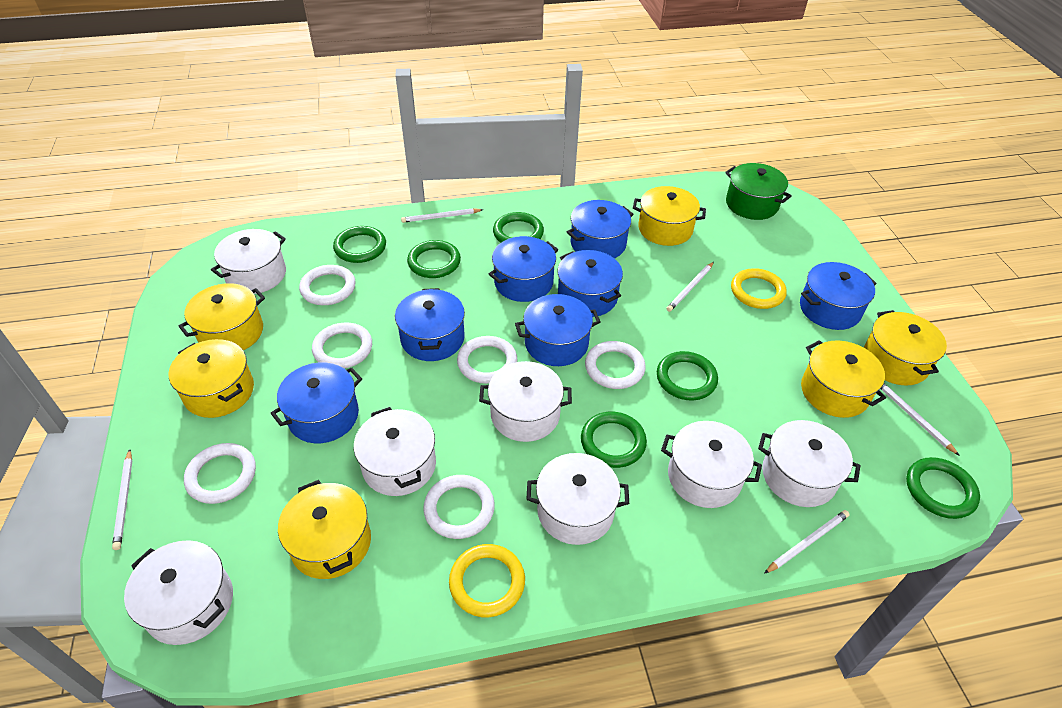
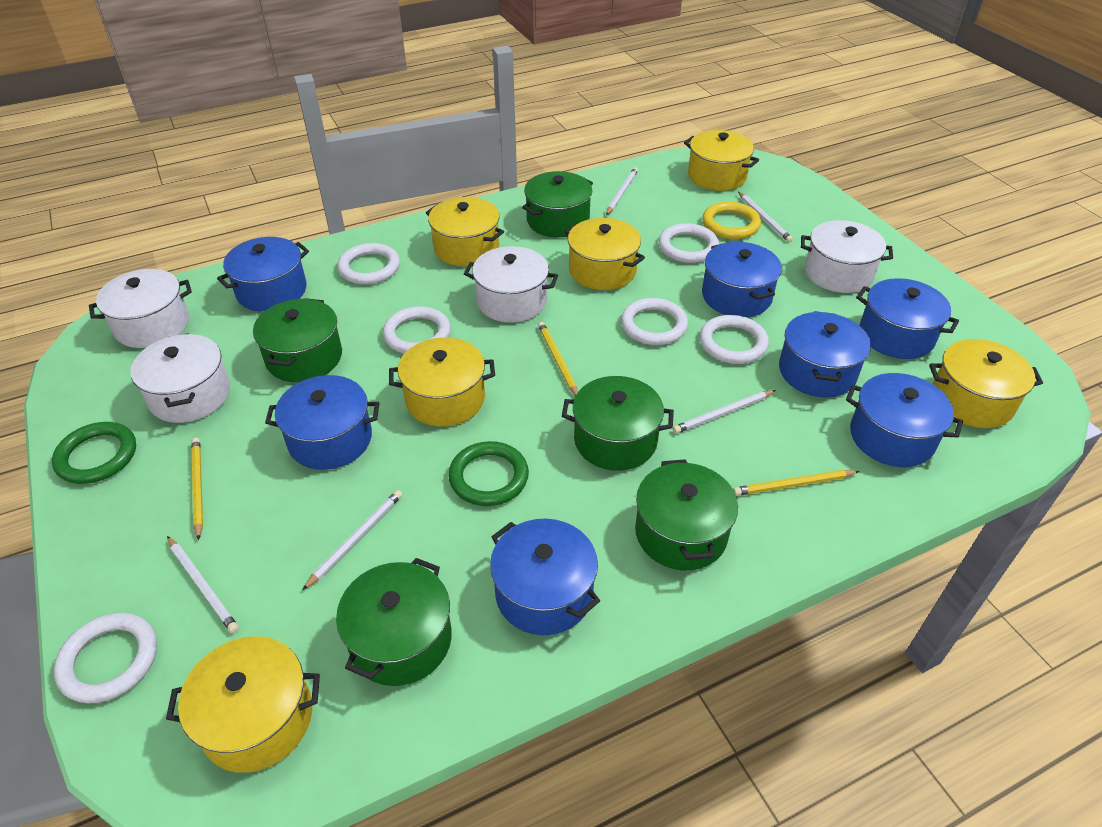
green pot: 1 -> 5
green ring: 6 -> 2
white pot: 7 -> 4
yellow pencil: 0 -> 3
yellow ring: 2 -> 1

